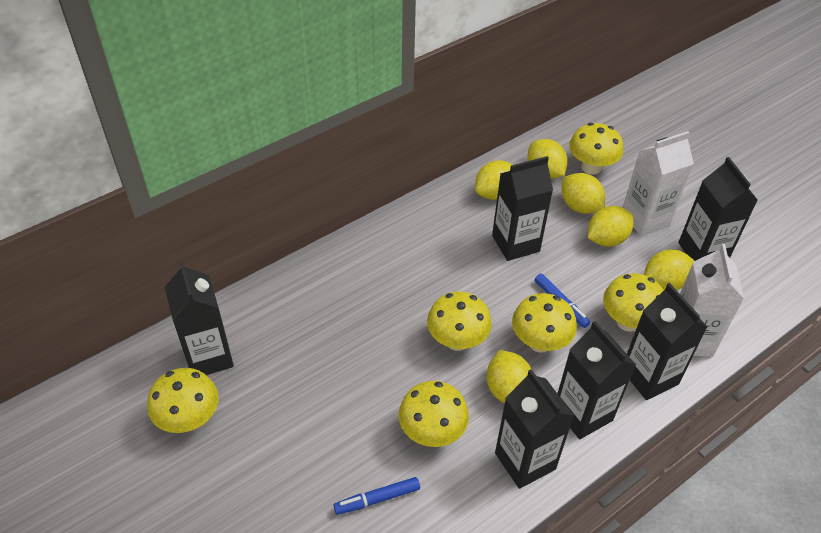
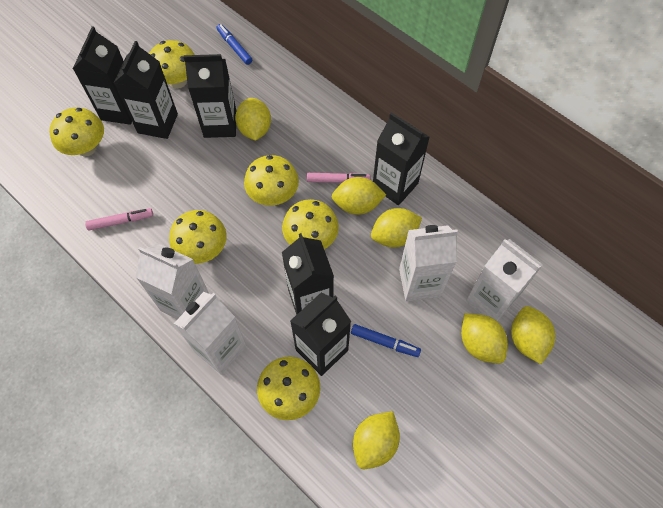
pink marker: 0 -> 2
white carton: 2 -> 4

